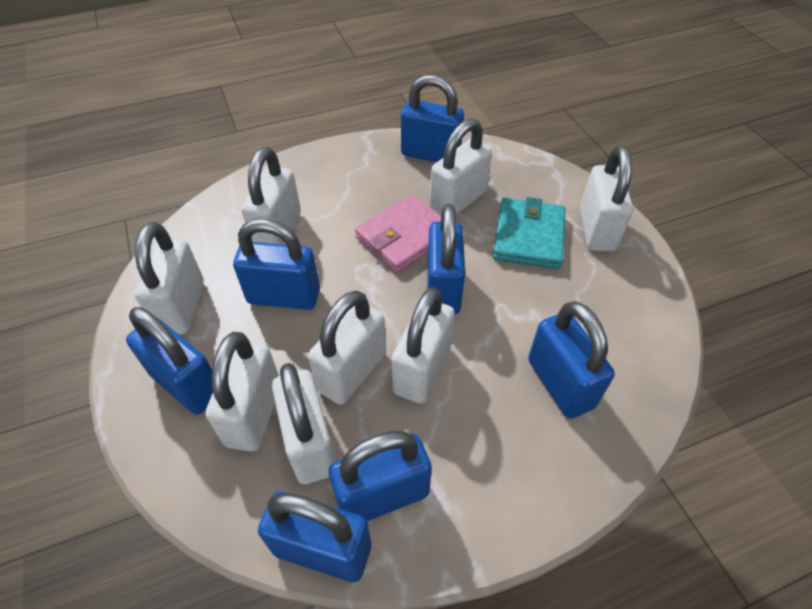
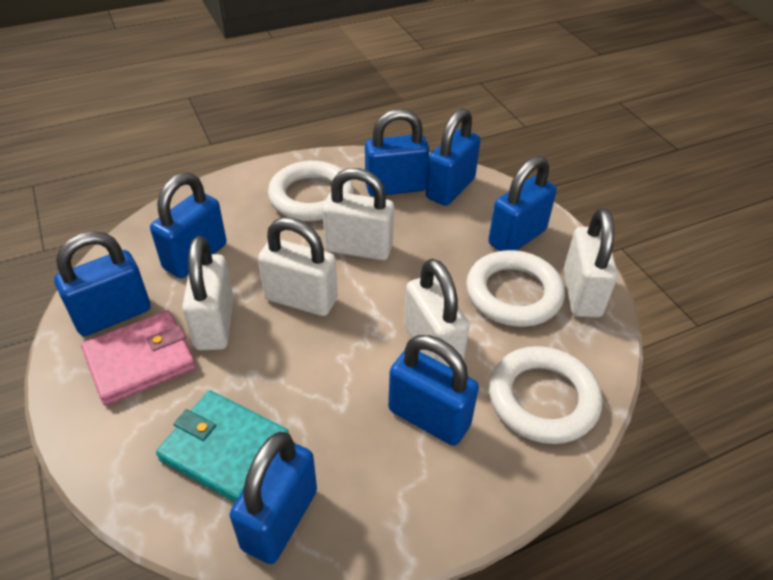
white padlock: 8 -> 5
white ring: 0 -> 3

